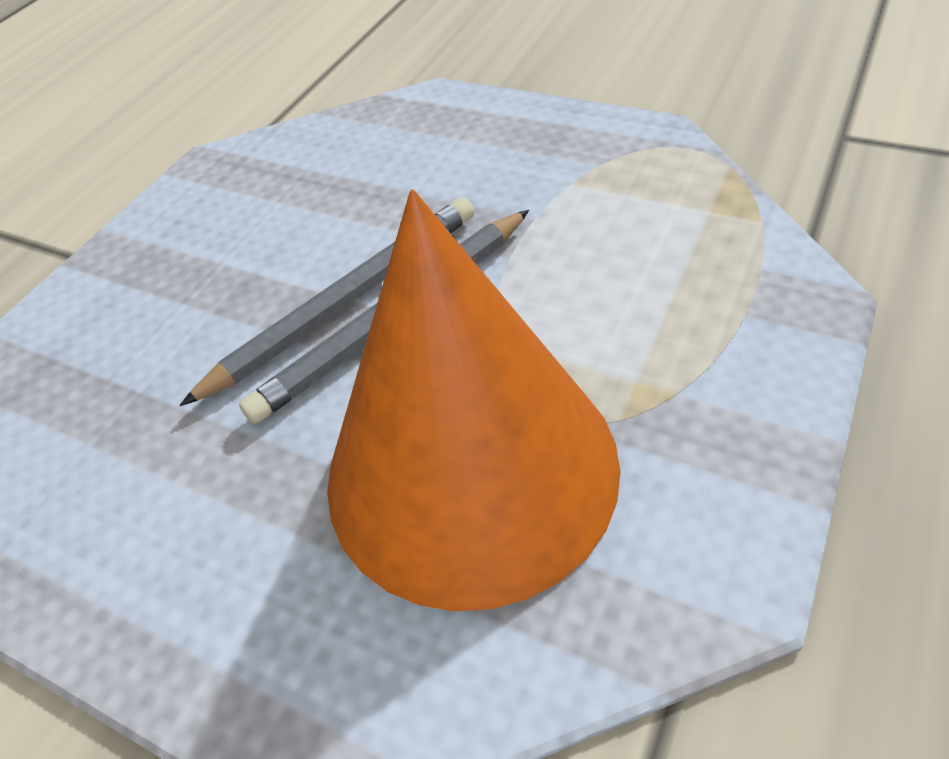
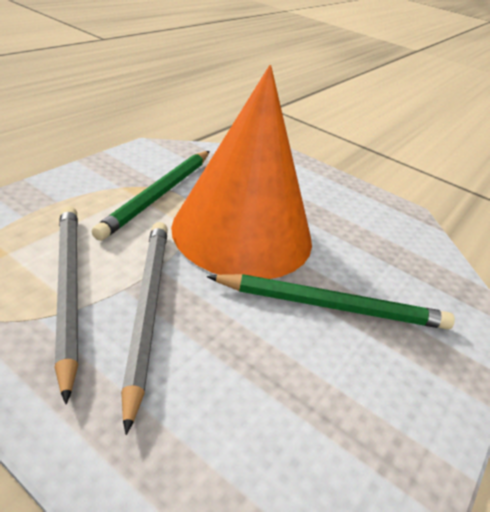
green pencil: 0 -> 2

